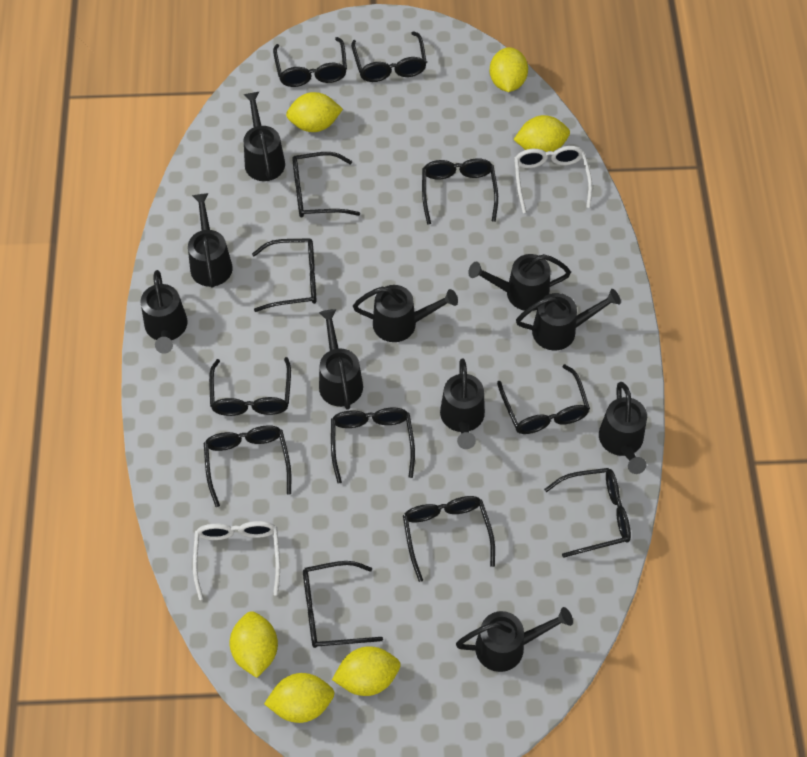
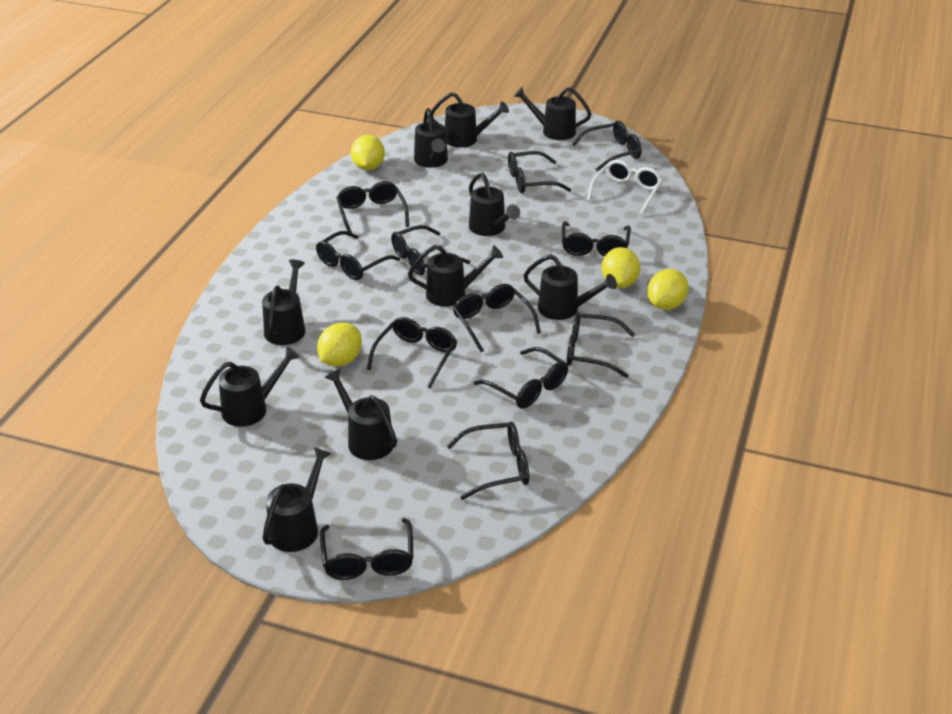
white glasses: 2 -> 1
yellow lemon: 6 -> 4

